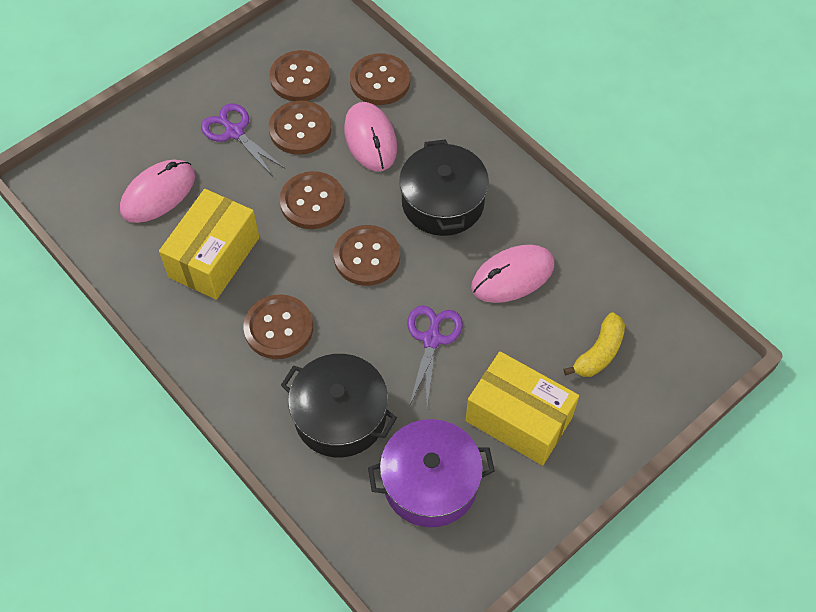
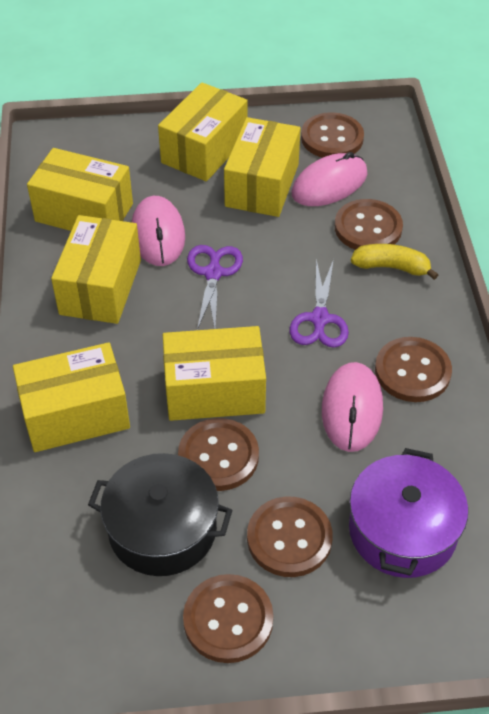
black pot: 2 -> 1
yellow box: 2 -> 6

